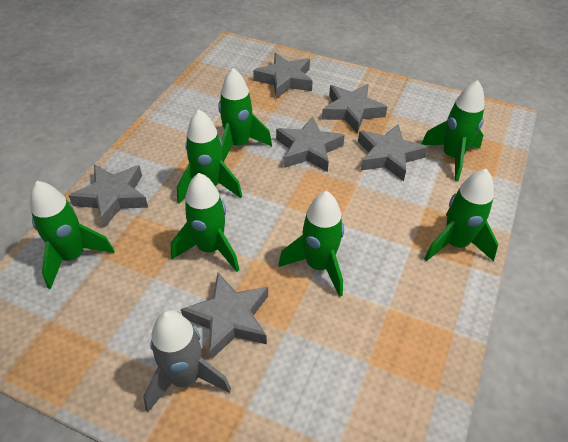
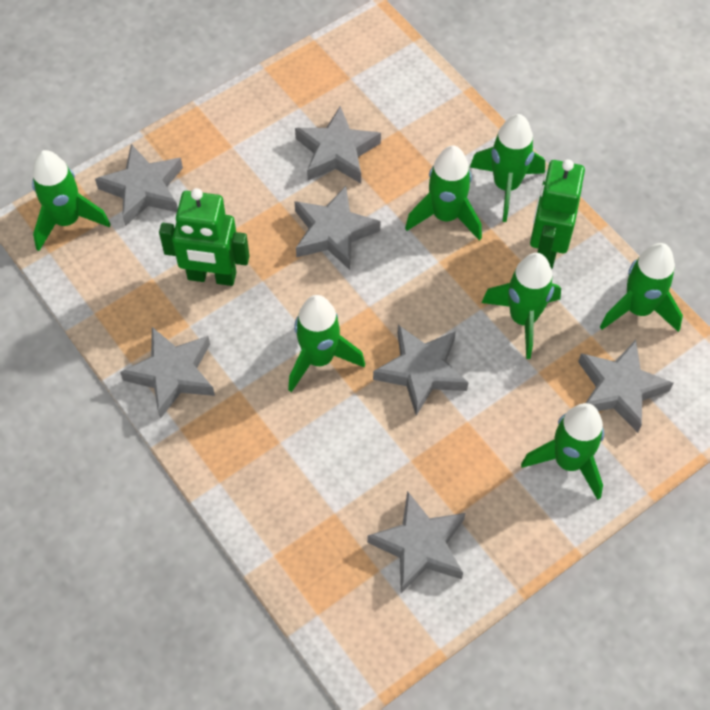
green robot: 0 -> 2
grey rocket: 1 -> 0
grey star: 6 -> 7

